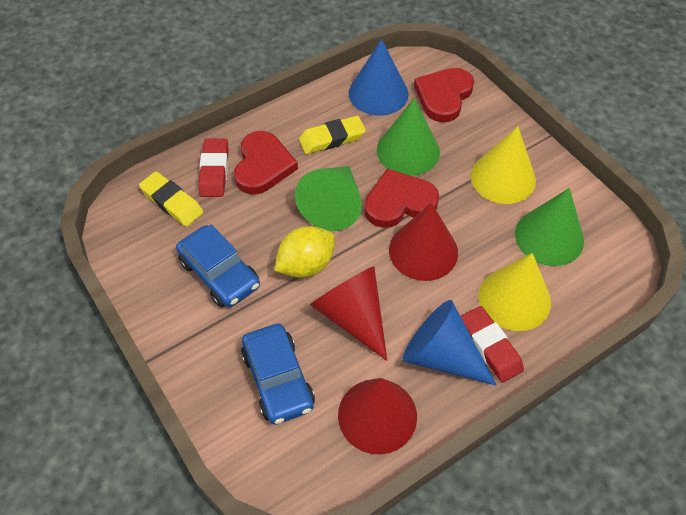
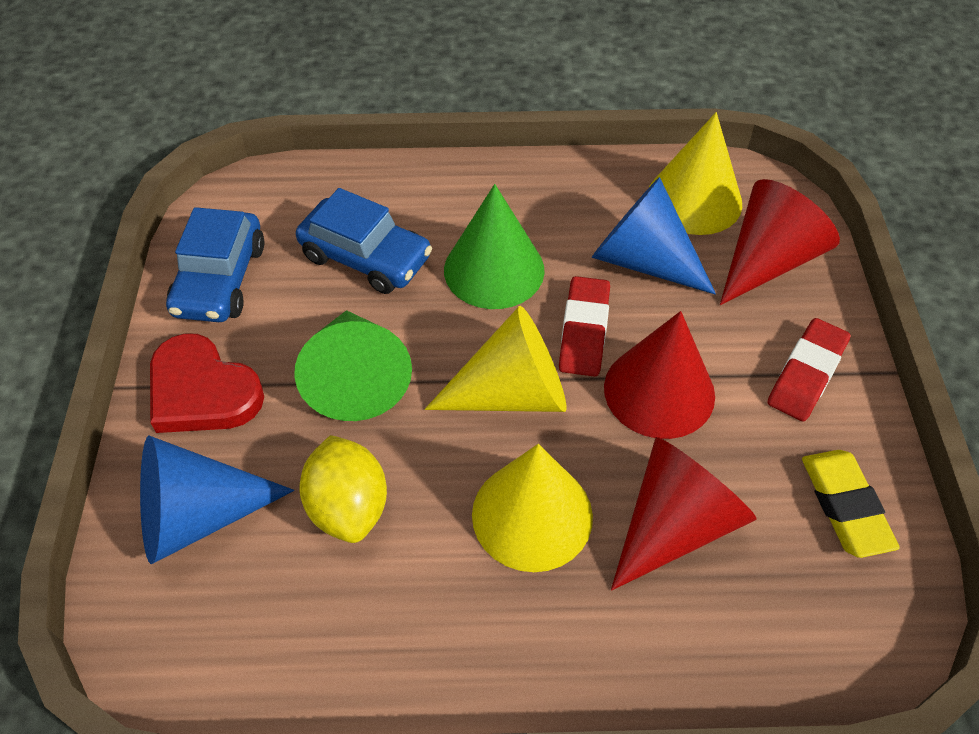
green cone: 3 -> 2
red heart: 3 -> 1
yellow cone: 2 -> 3
yellow eraser: 2 -> 1

